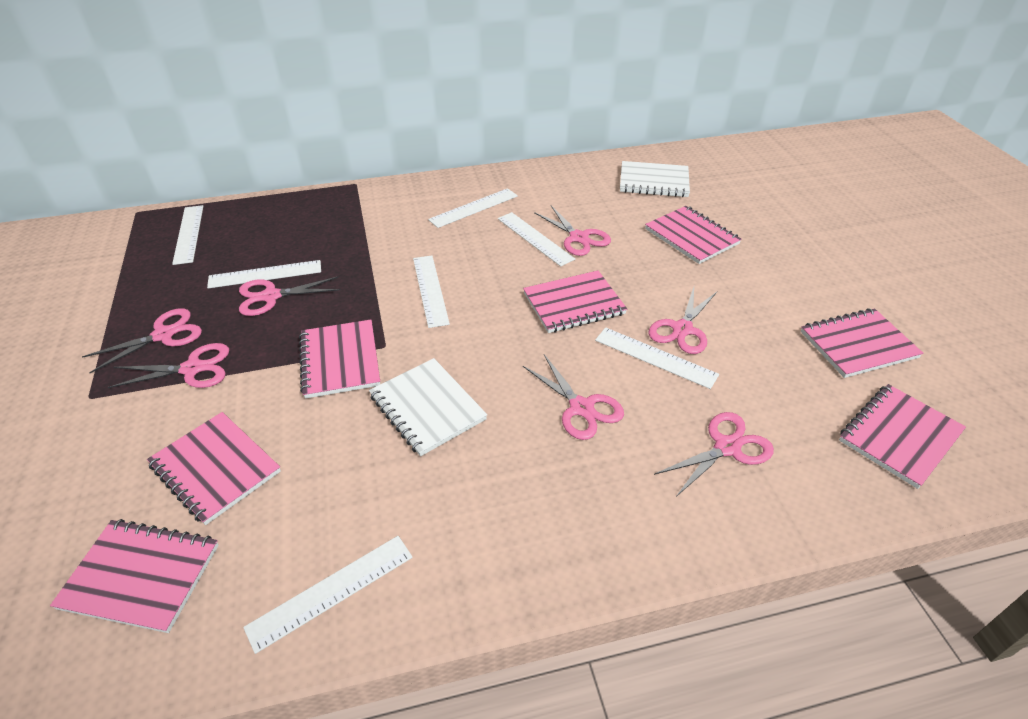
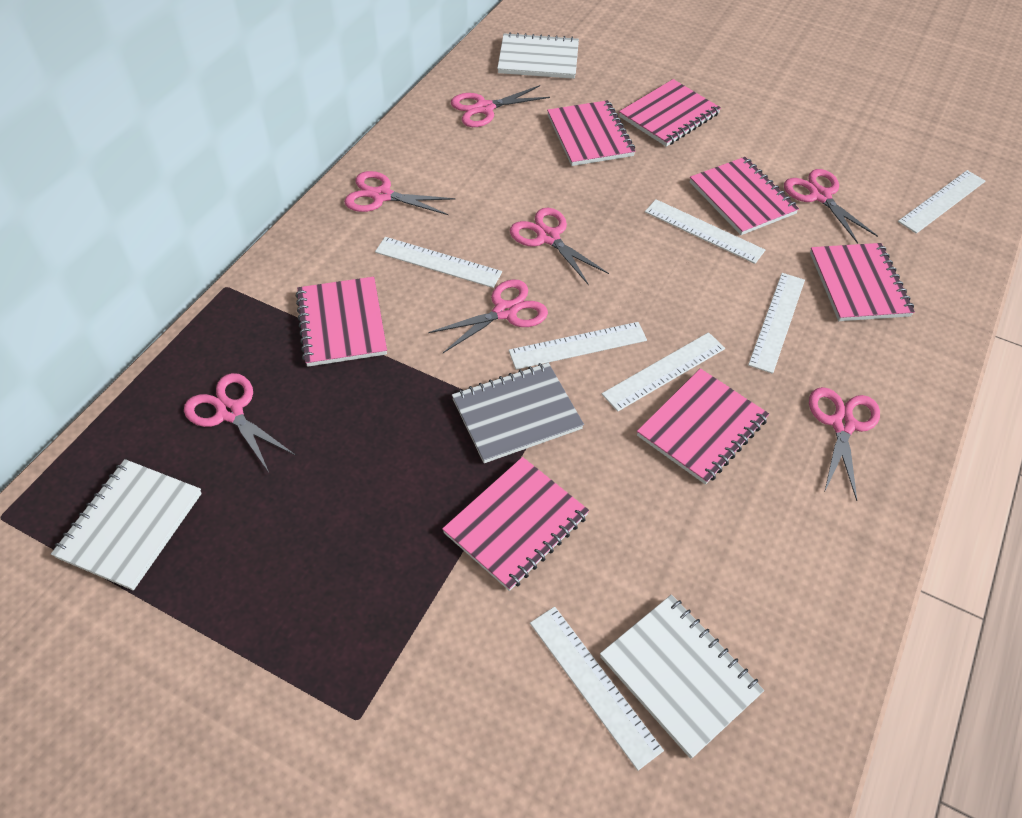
grey notebook: 0 -> 1
white notebook: 2 -> 3

